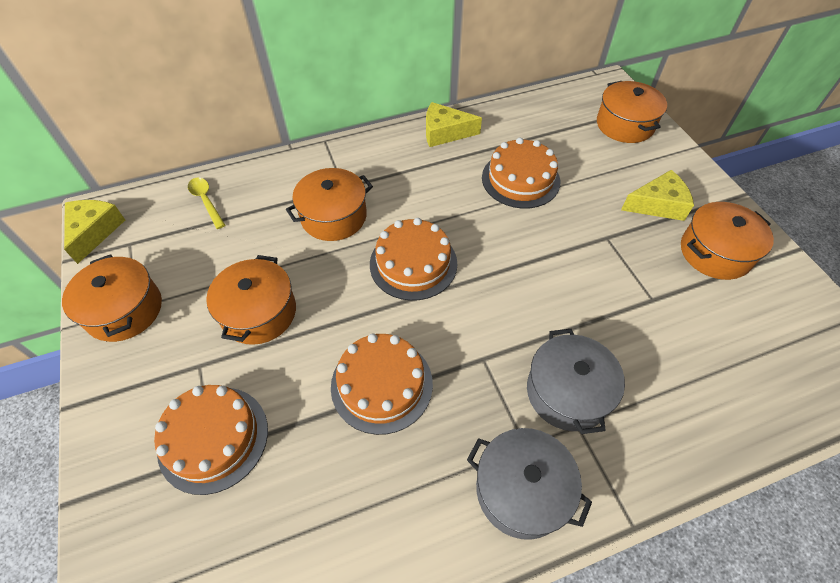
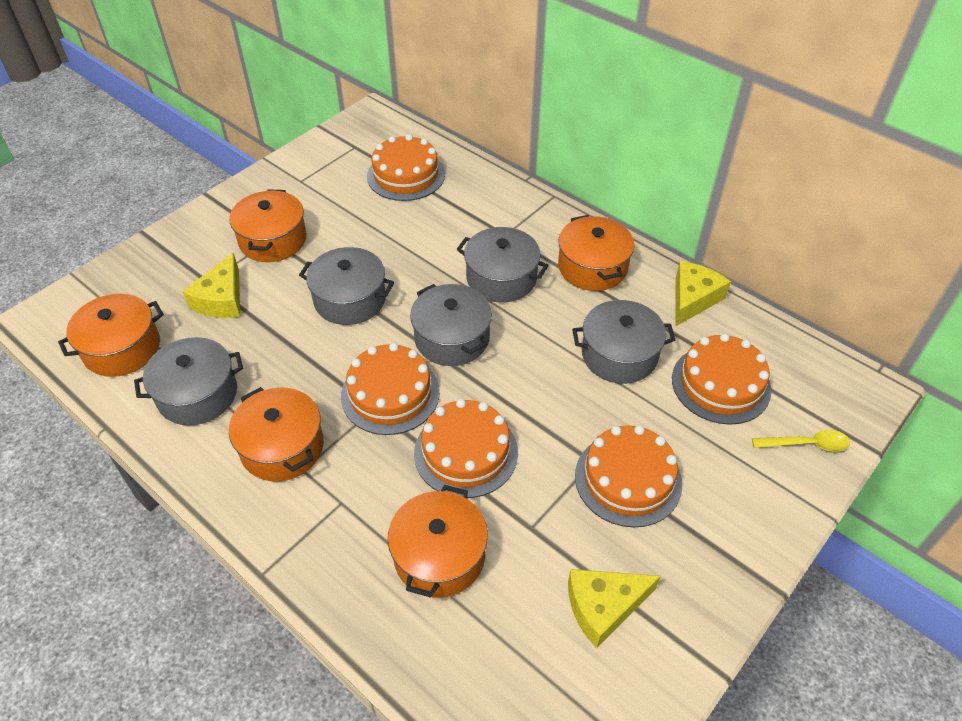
grey pot: 2 -> 5
orange cake: 4 -> 5

